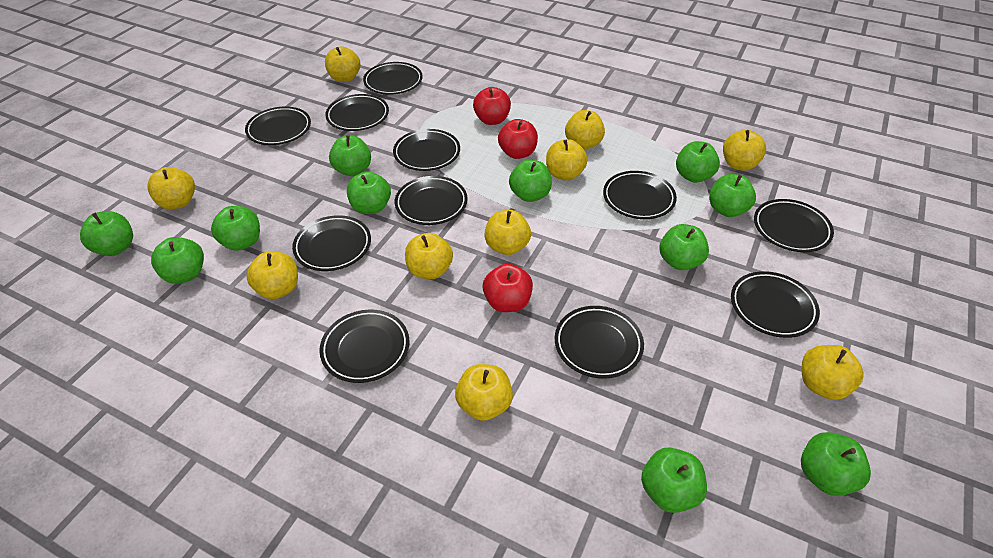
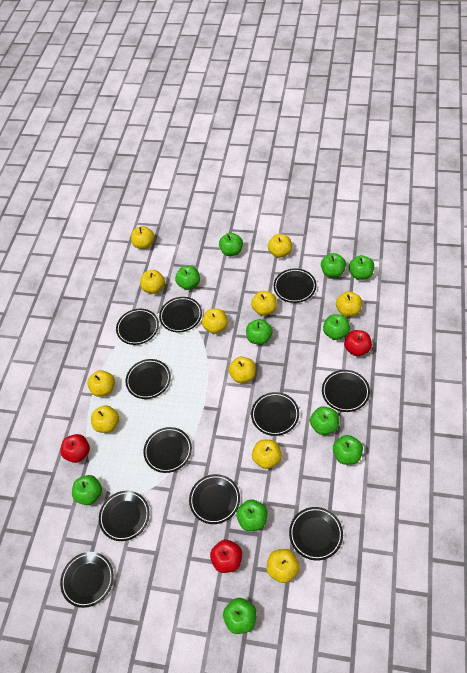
yellow apple: 10 -> 11

